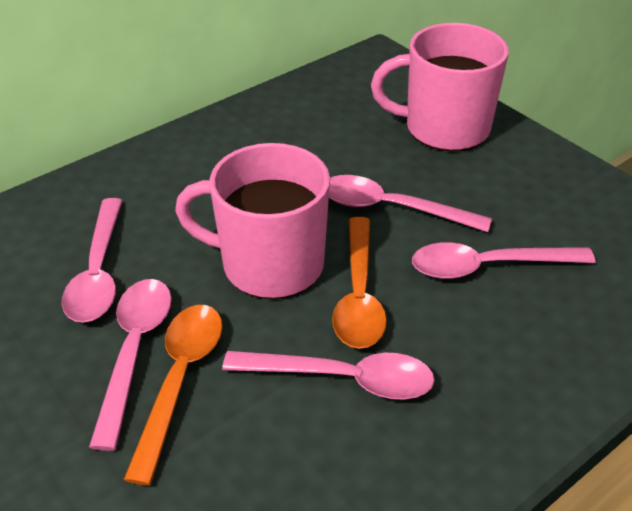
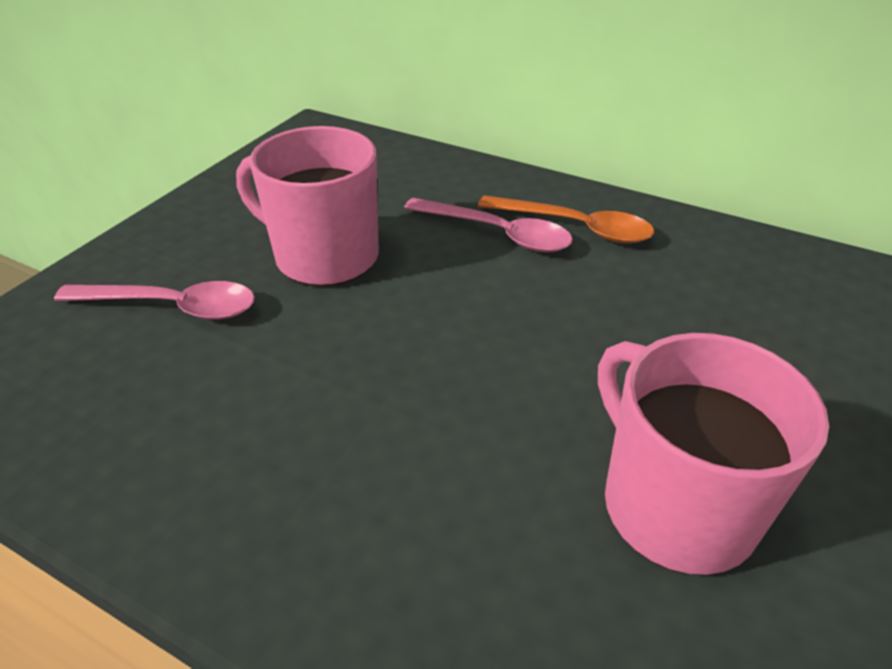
orange spoon: 2 -> 1
pink spoon: 5 -> 2

